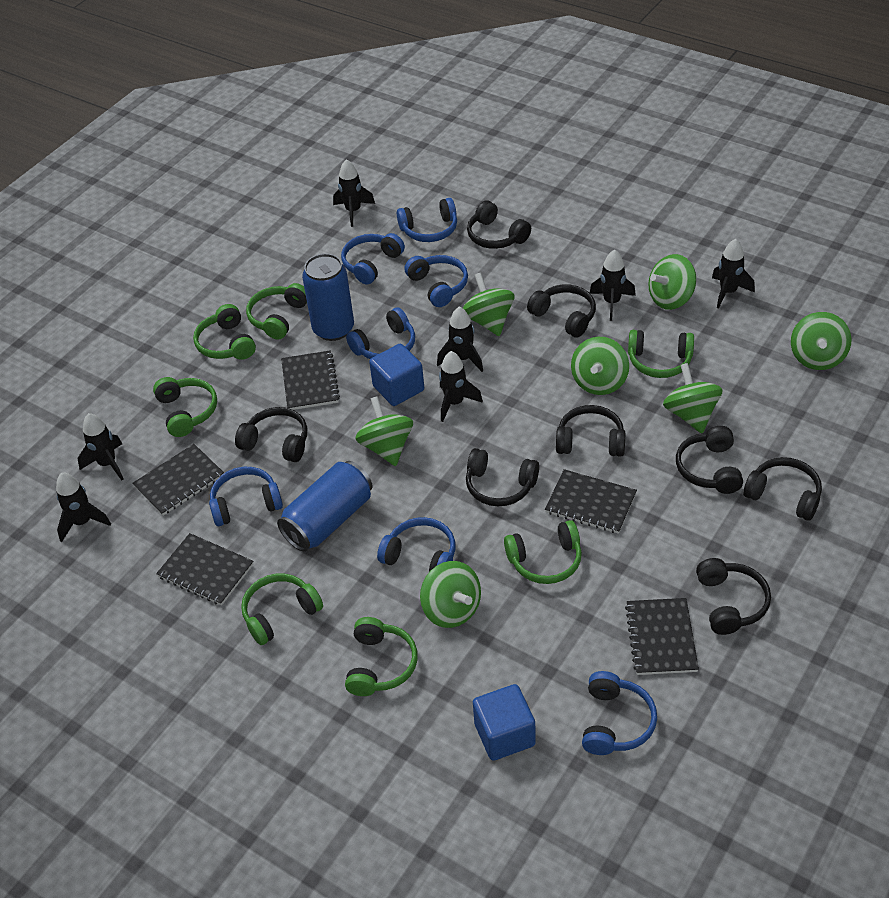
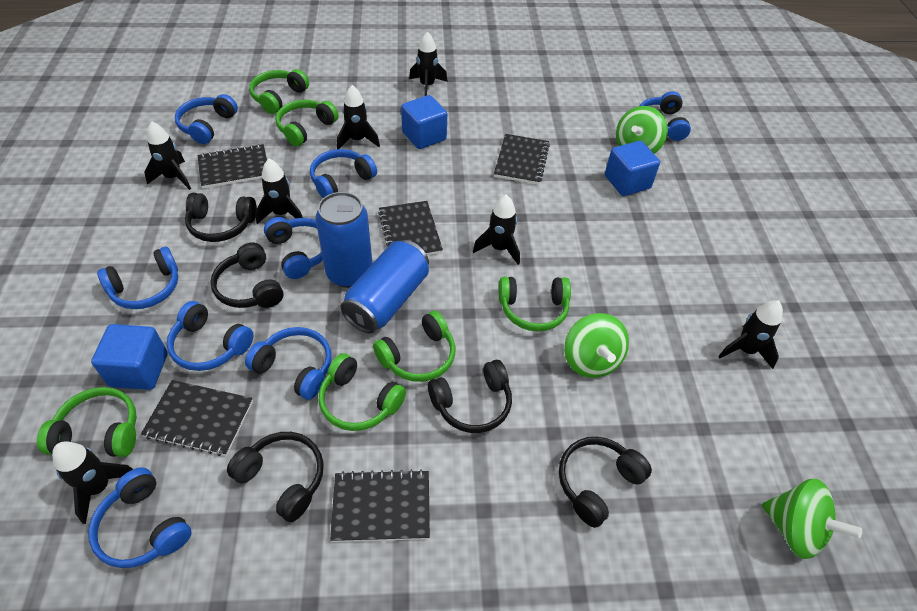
black headphones: 8 -> 5
blue cube: 2 -> 3
blue headphones: 7 -> 8
green headphones: 7 -> 6
green spinning top: 7 -> 3

